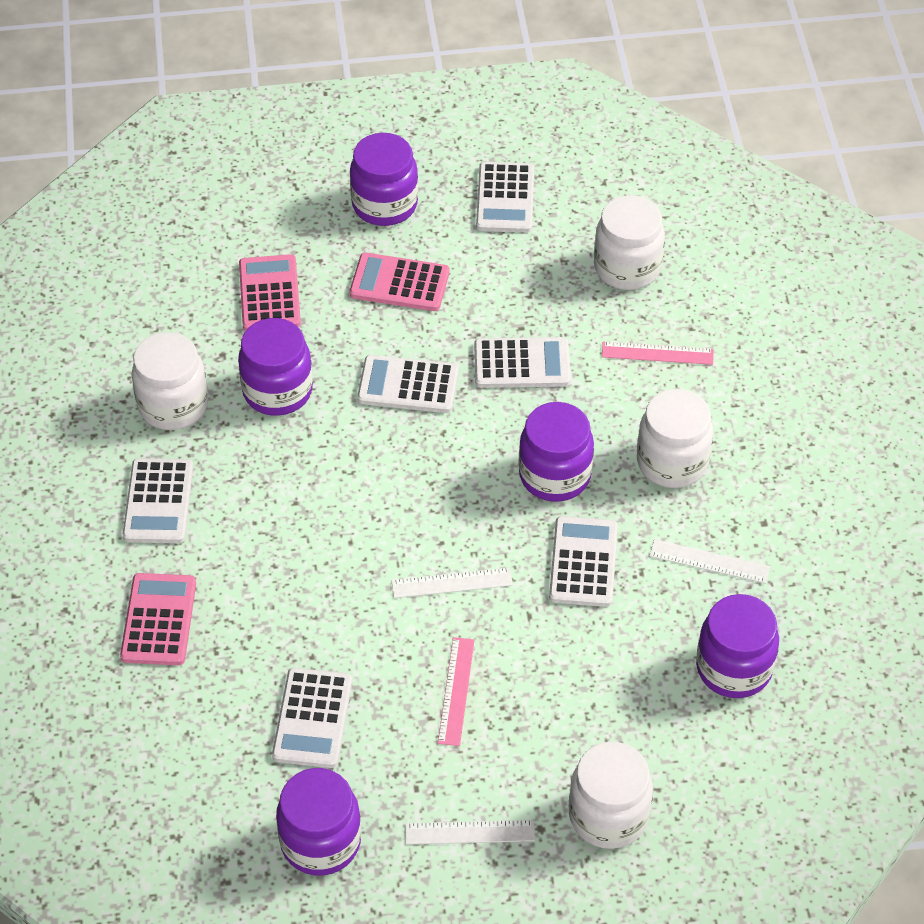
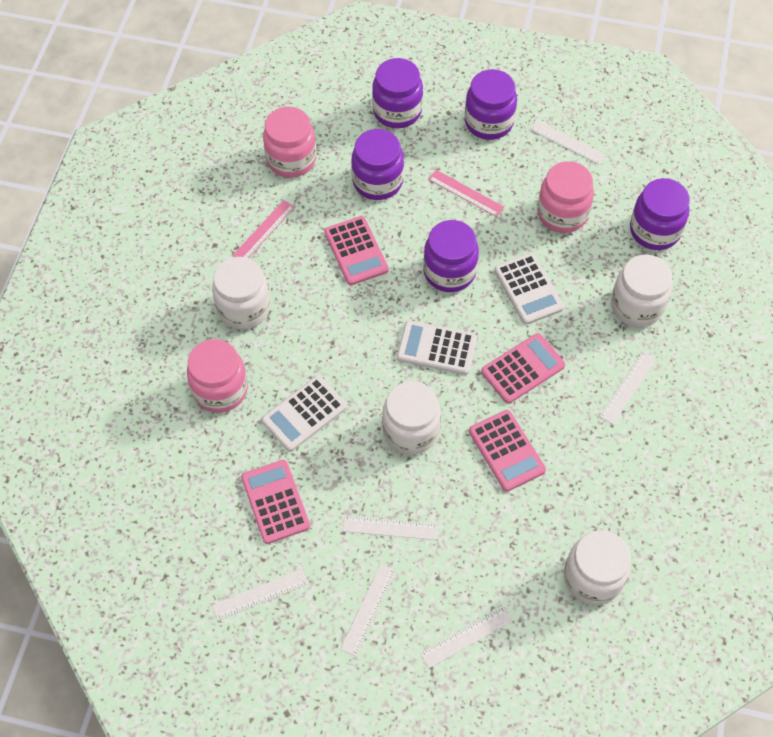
pink calculator: 3 -> 4
pink jar: 0 -> 3
white calculator: 6 -> 3
white ruler: 3 -> 6

